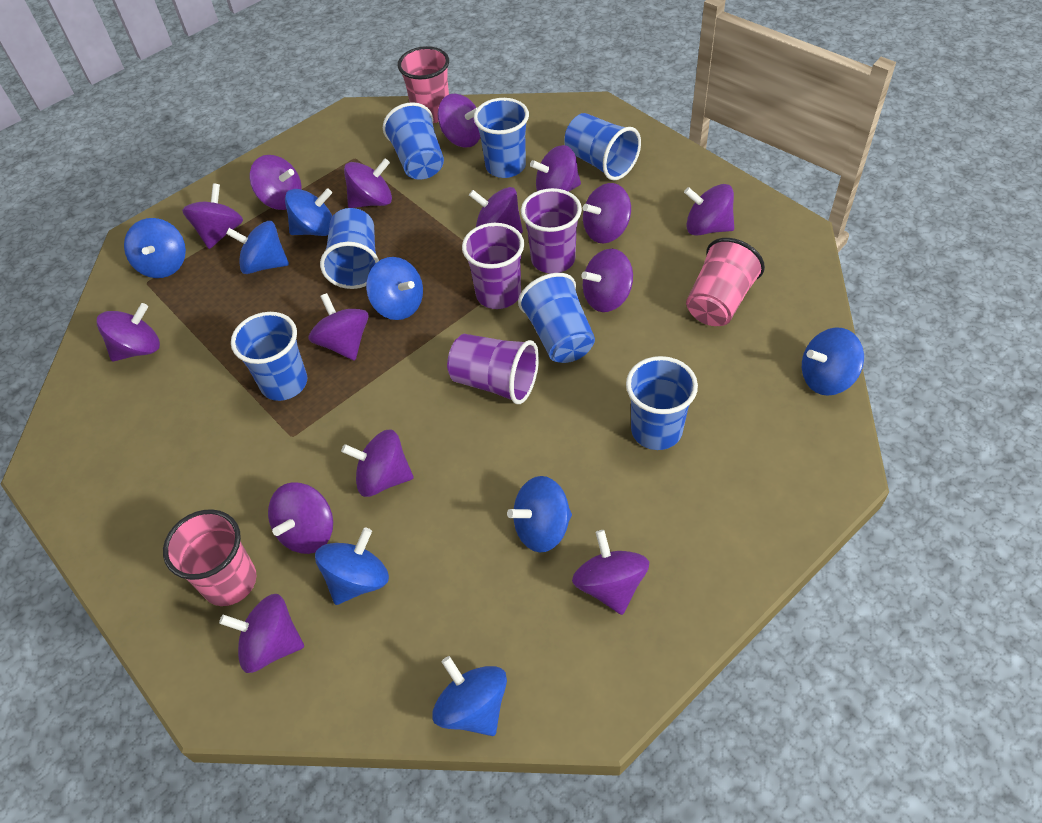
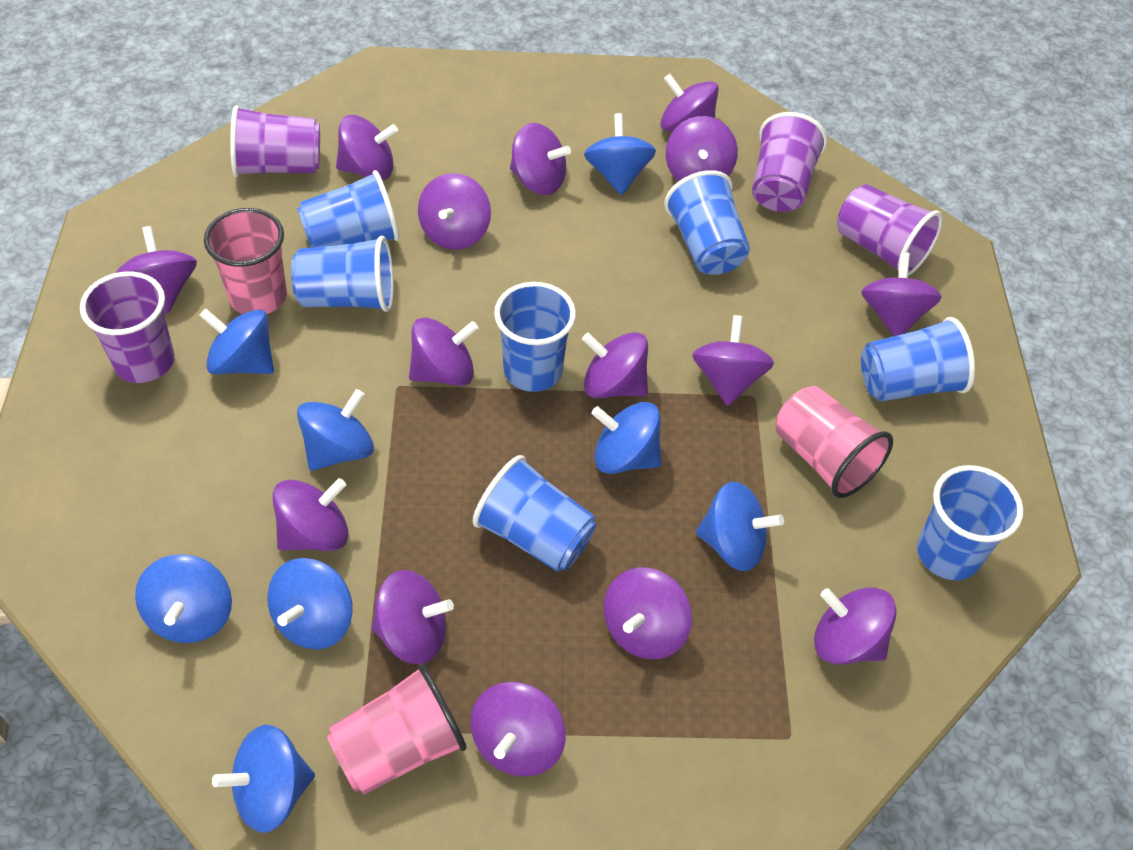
purple cup: 3 -> 4

